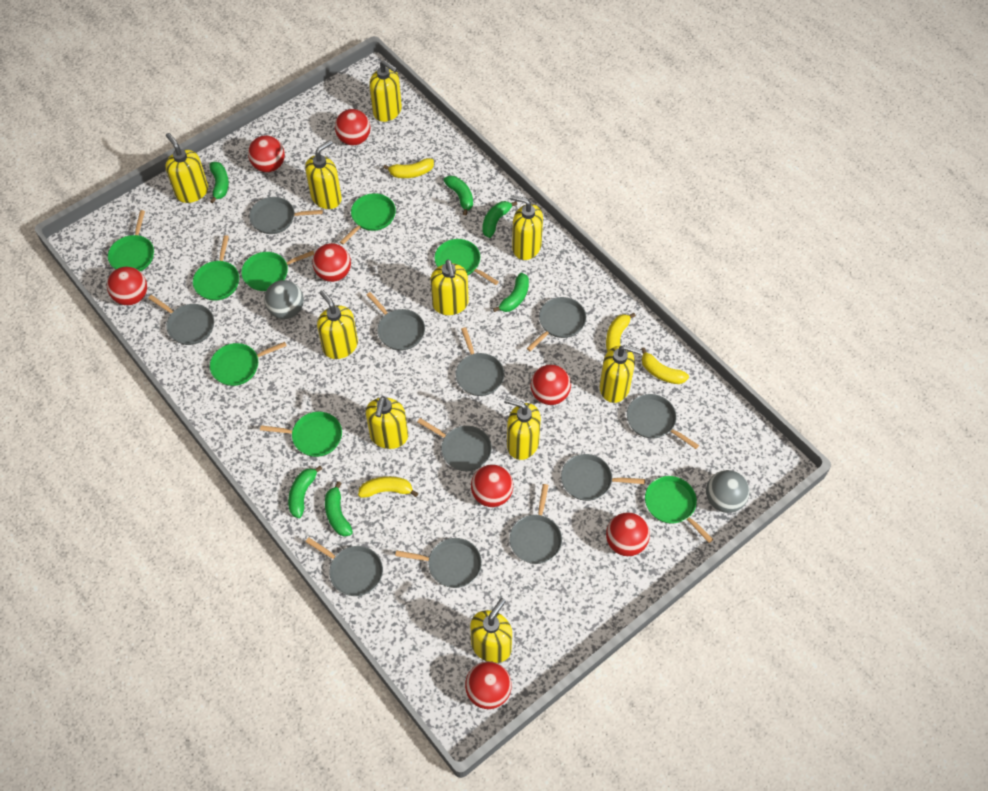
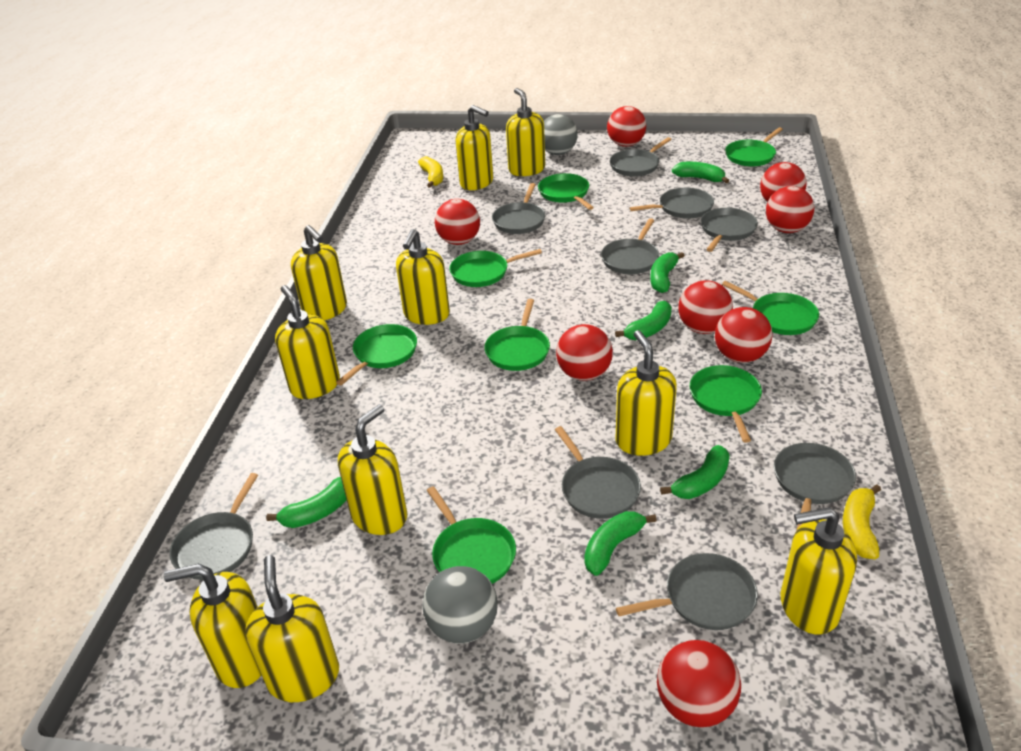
grey pan: 11 -> 9
yellow banana: 4 -> 2

